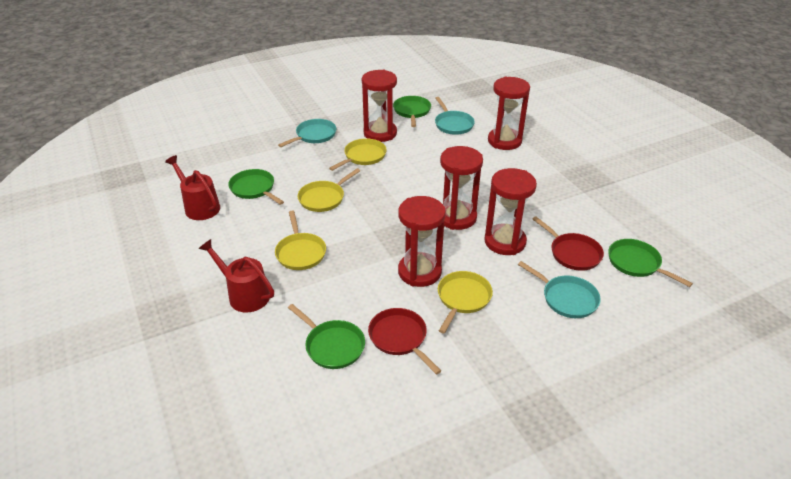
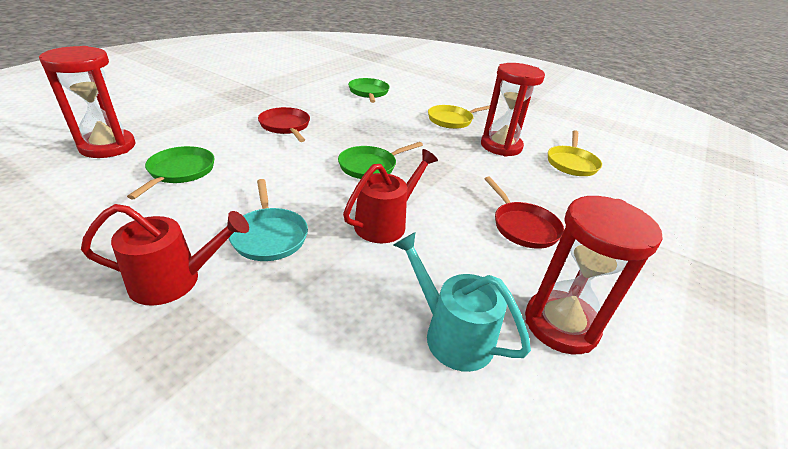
green pan: 4 -> 3
red hourglass: 5 -> 3
turquoise pan: 3 -> 1
turquoise watering can: 0 -> 1
yellow pan: 4 -> 2

